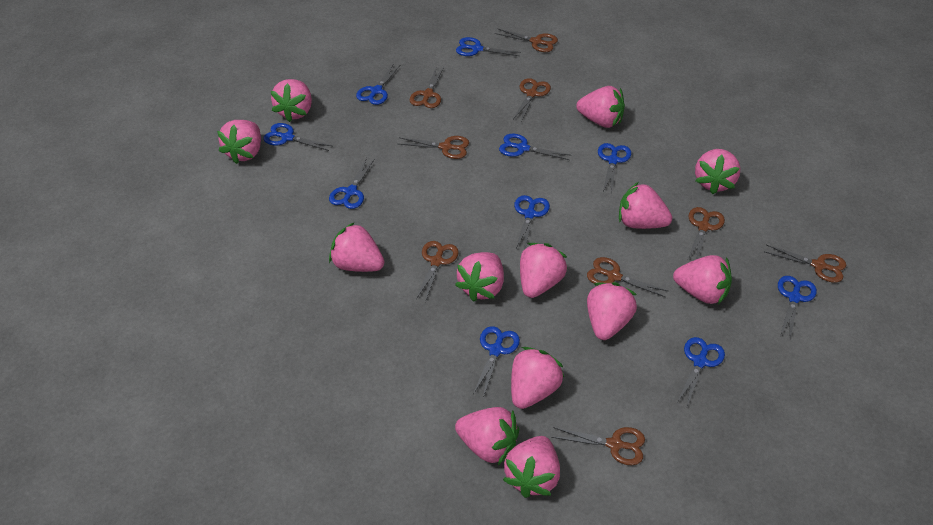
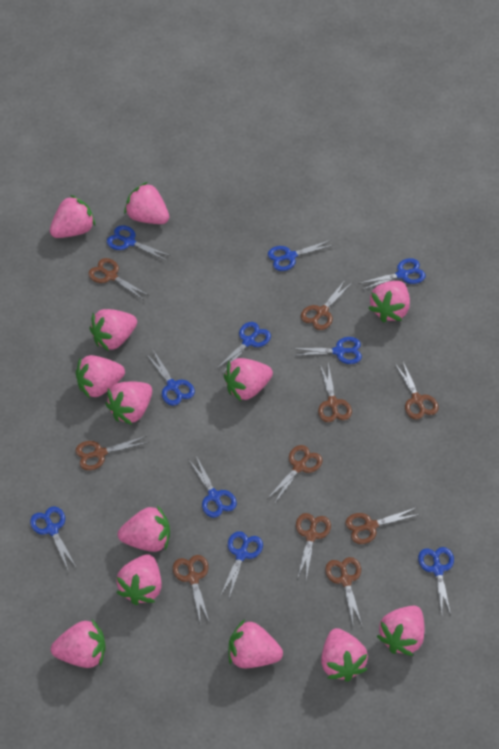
brown scissors: 9 -> 10

